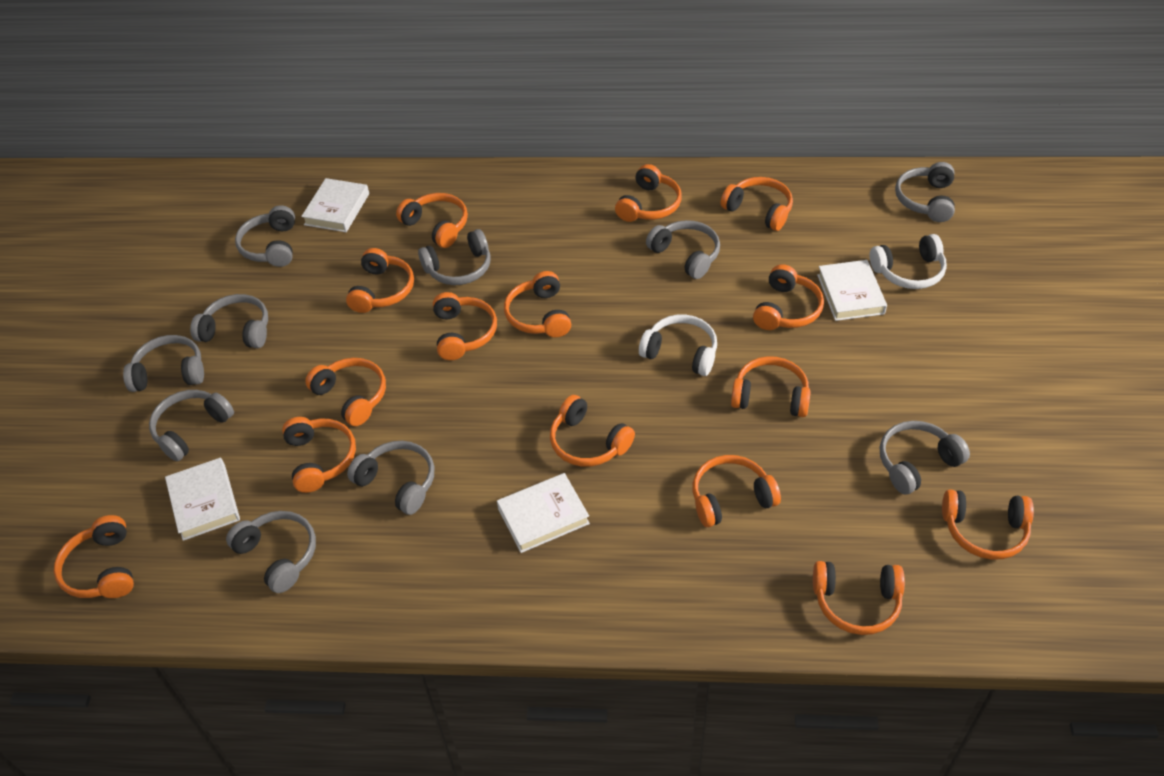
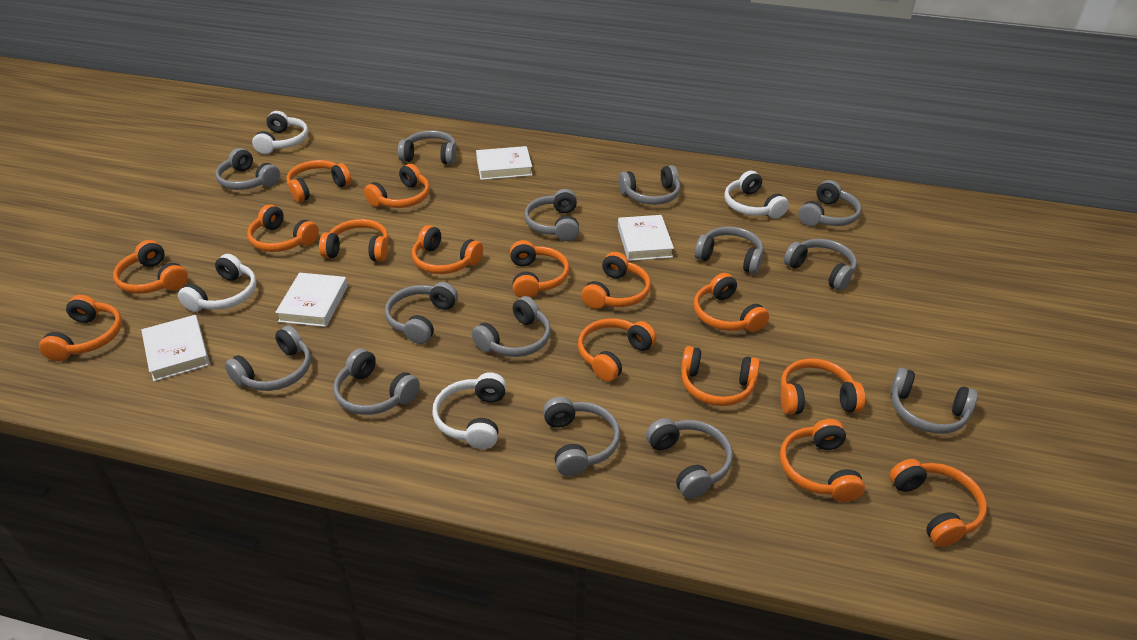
grey headphones: 10 -> 14
white headphones: 2 -> 4

